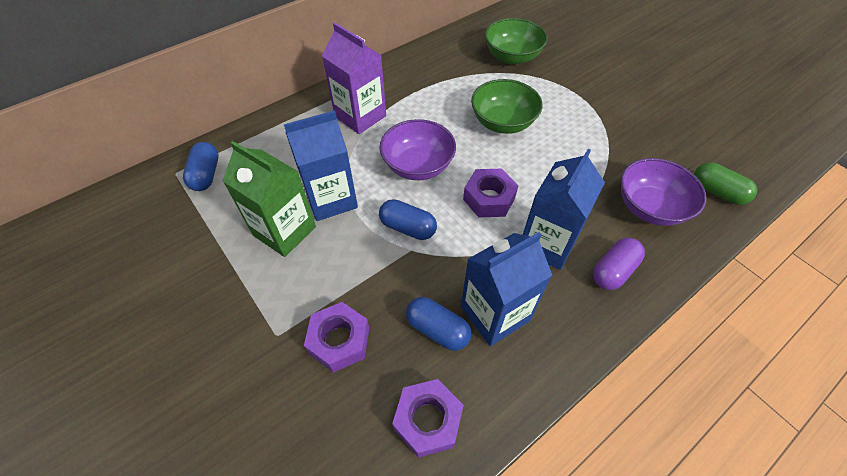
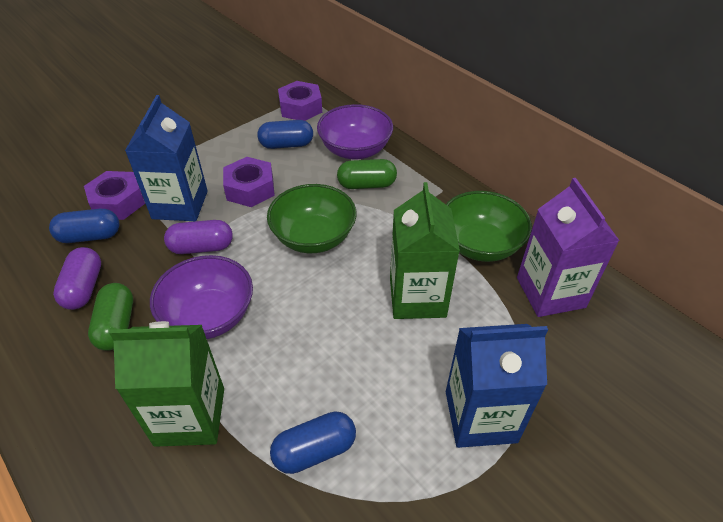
blue carton: 3 -> 2
green capsule: 1 -> 2
green carton: 1 -> 2
purple capsule: 1 -> 2

